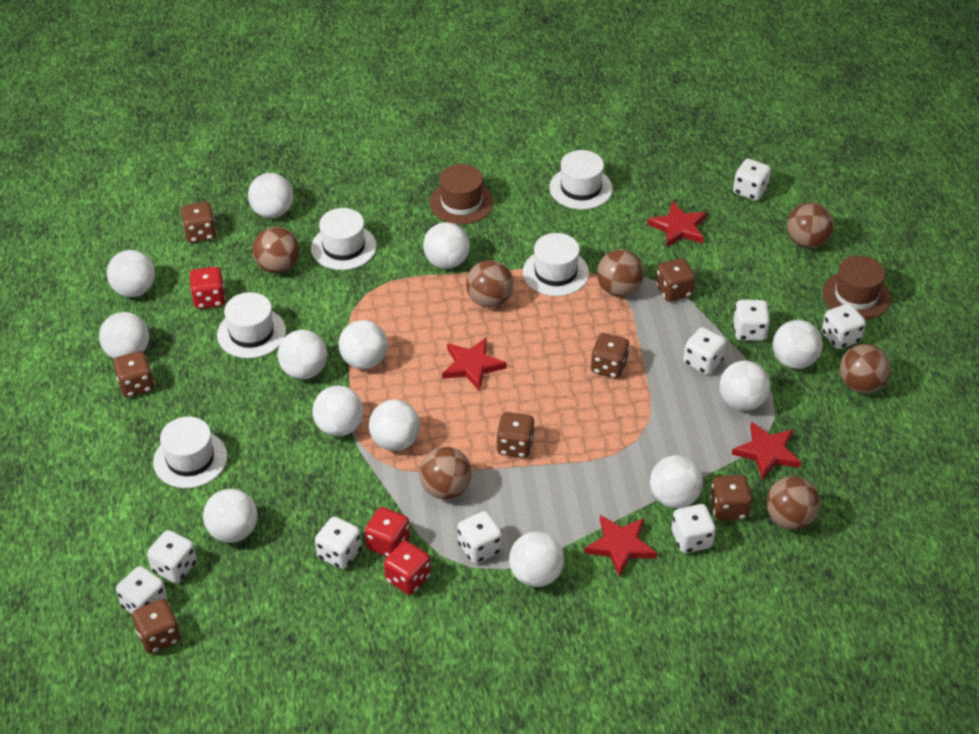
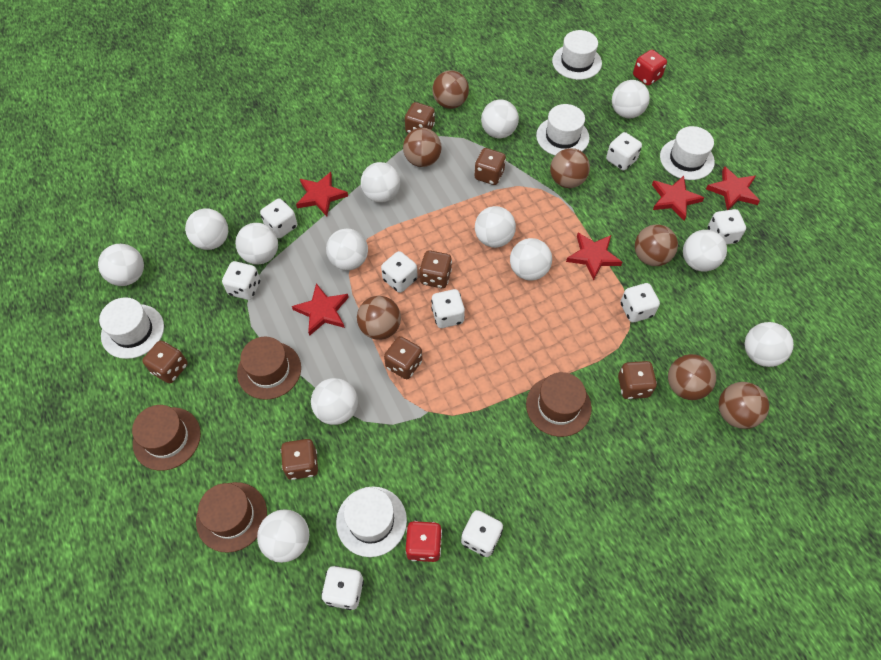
brown hat: 2 -> 4
red dice: 3 -> 2
red star: 4 -> 5

